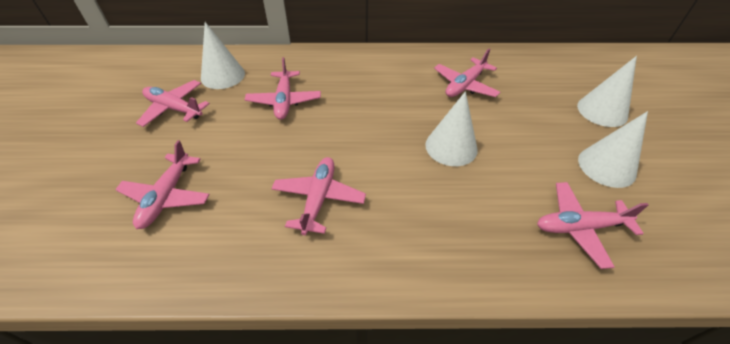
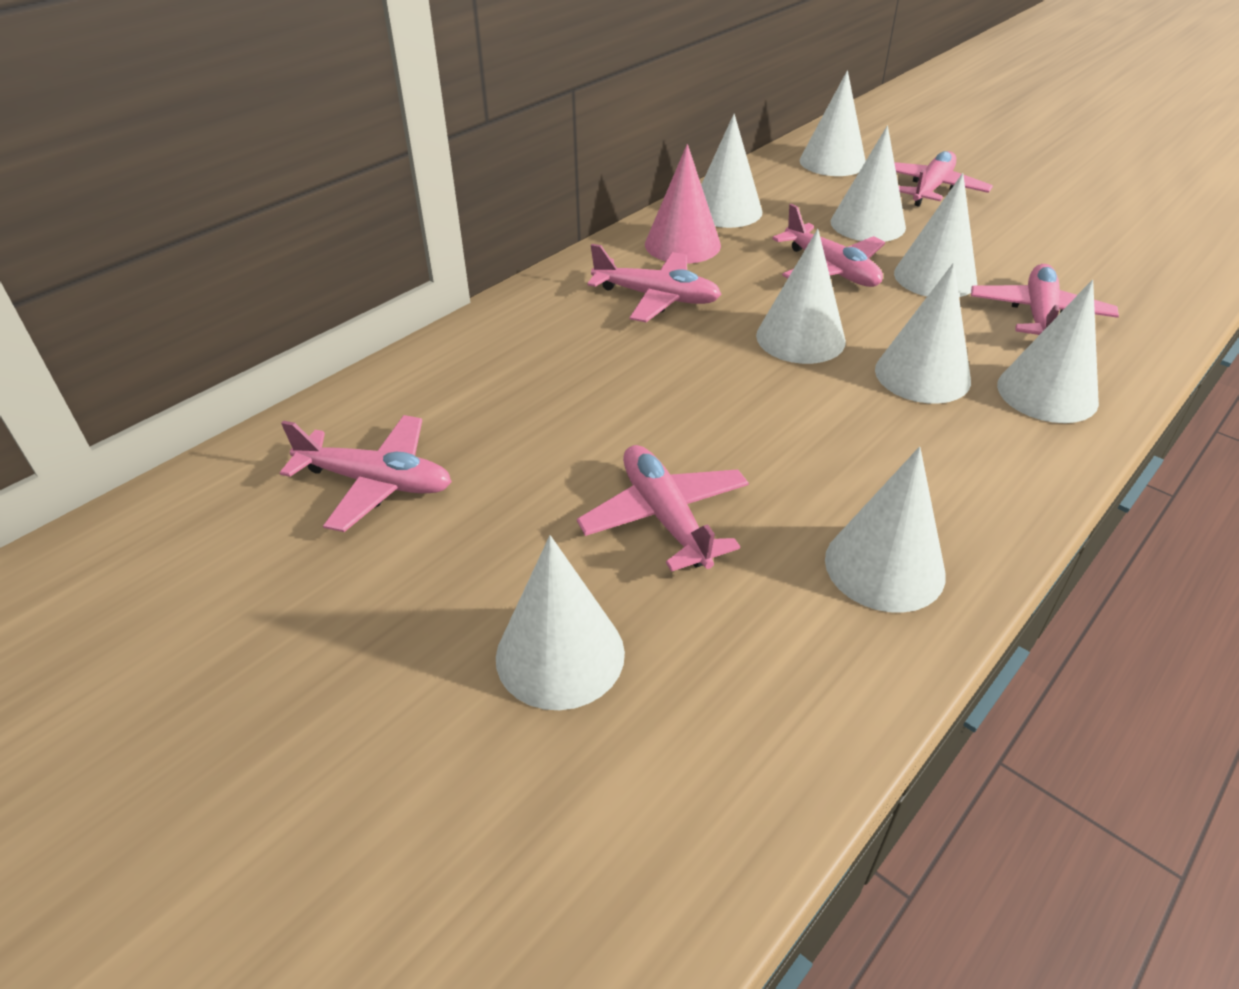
pink cone: 0 -> 1
white cone: 4 -> 9

